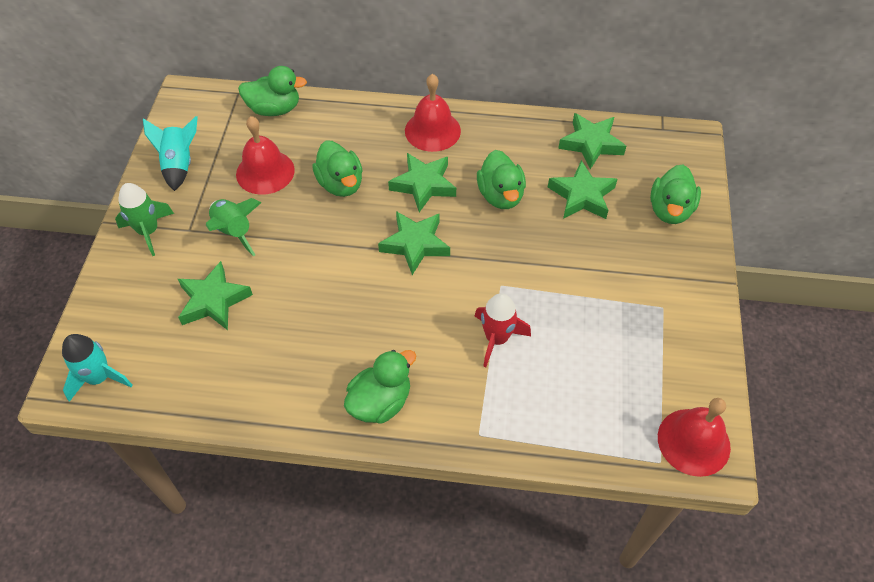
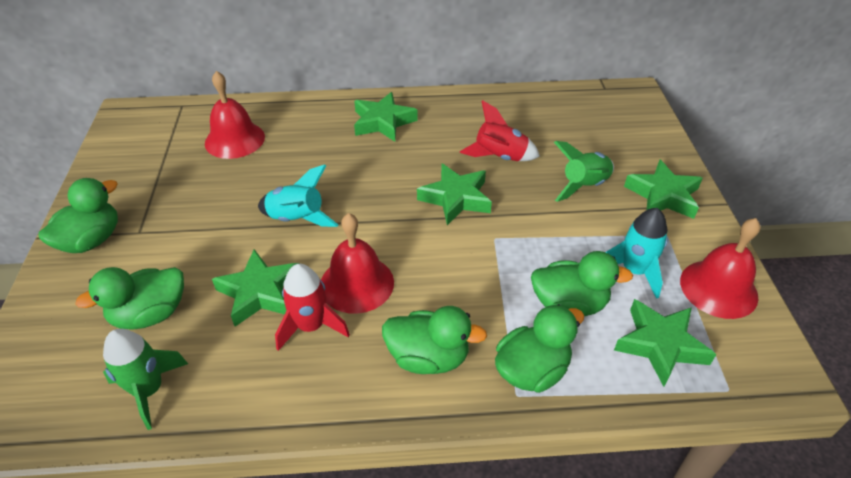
red rocket: 1 -> 2

